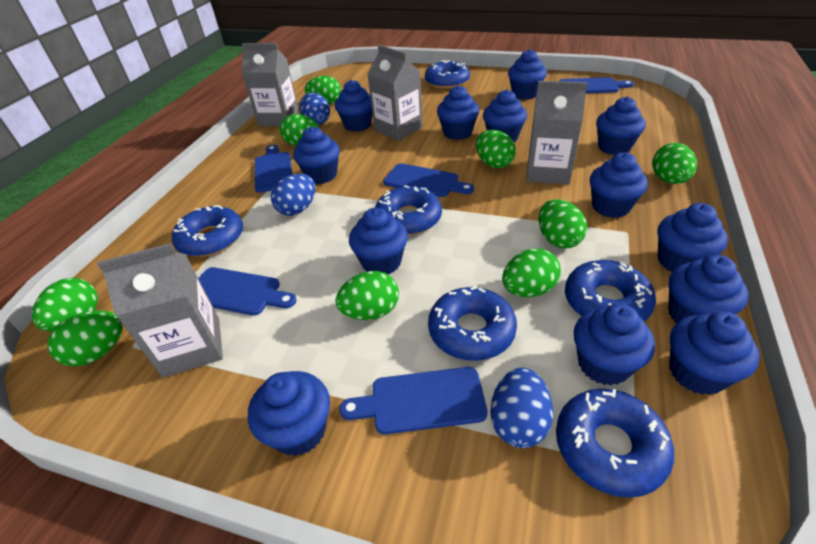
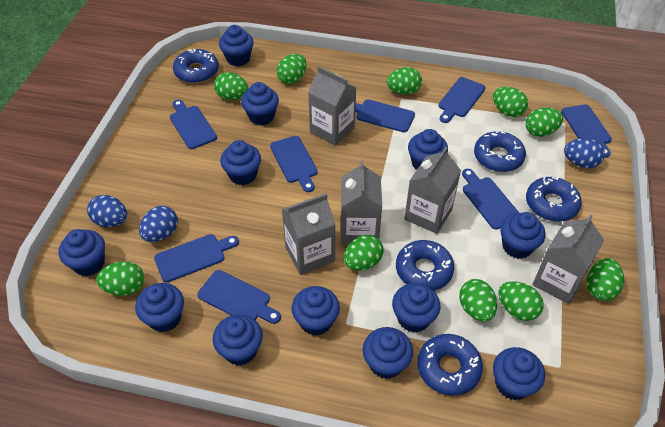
blue cupcake: 13 -> 12
blue cutting board: 5 -> 8
blue donut: 6 -> 5
green egg: 9 -> 10
grey carton: 4 -> 5

